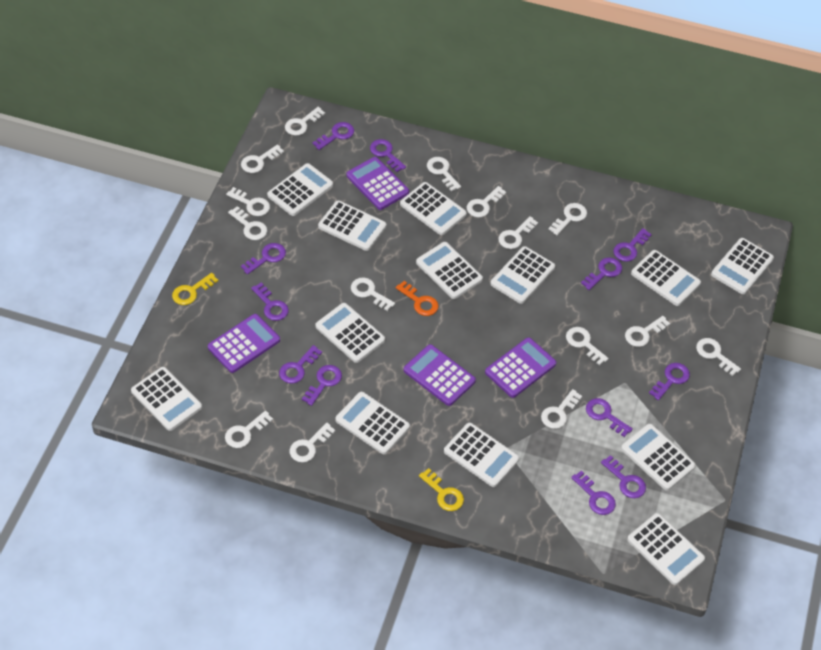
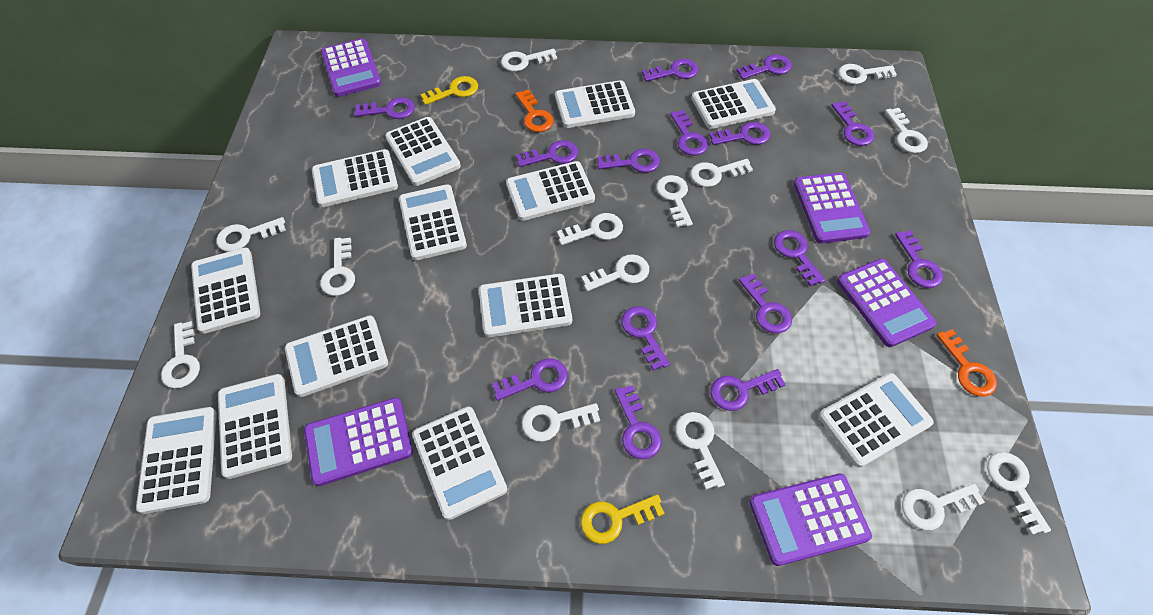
orange key: 1 -> 2
purple calculator: 4 -> 5
purple key: 12 -> 15
white key: 15 -> 14

